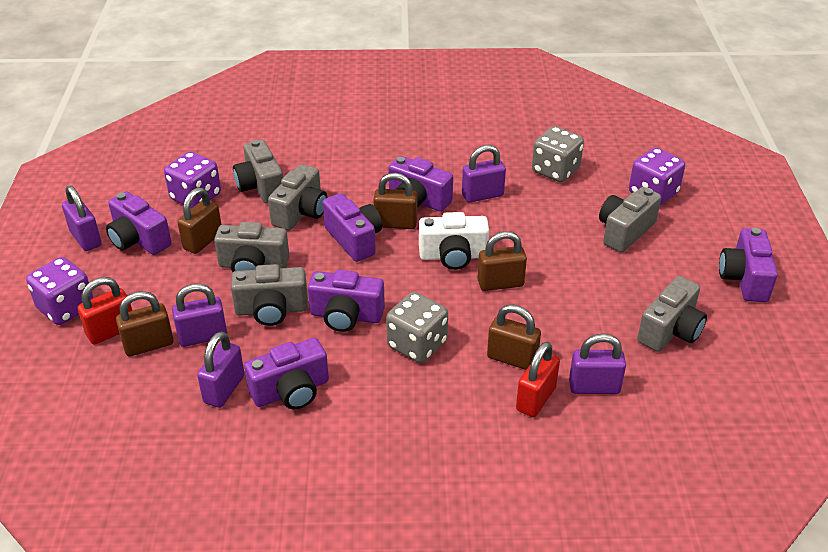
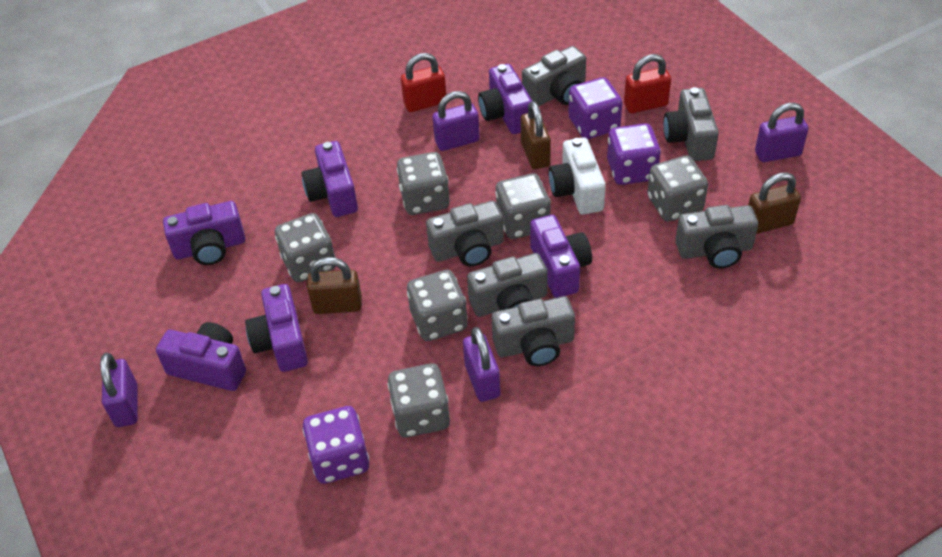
brown padlock: 5 -> 3
grey dice: 2 -> 6
purple padlock: 5 -> 4

